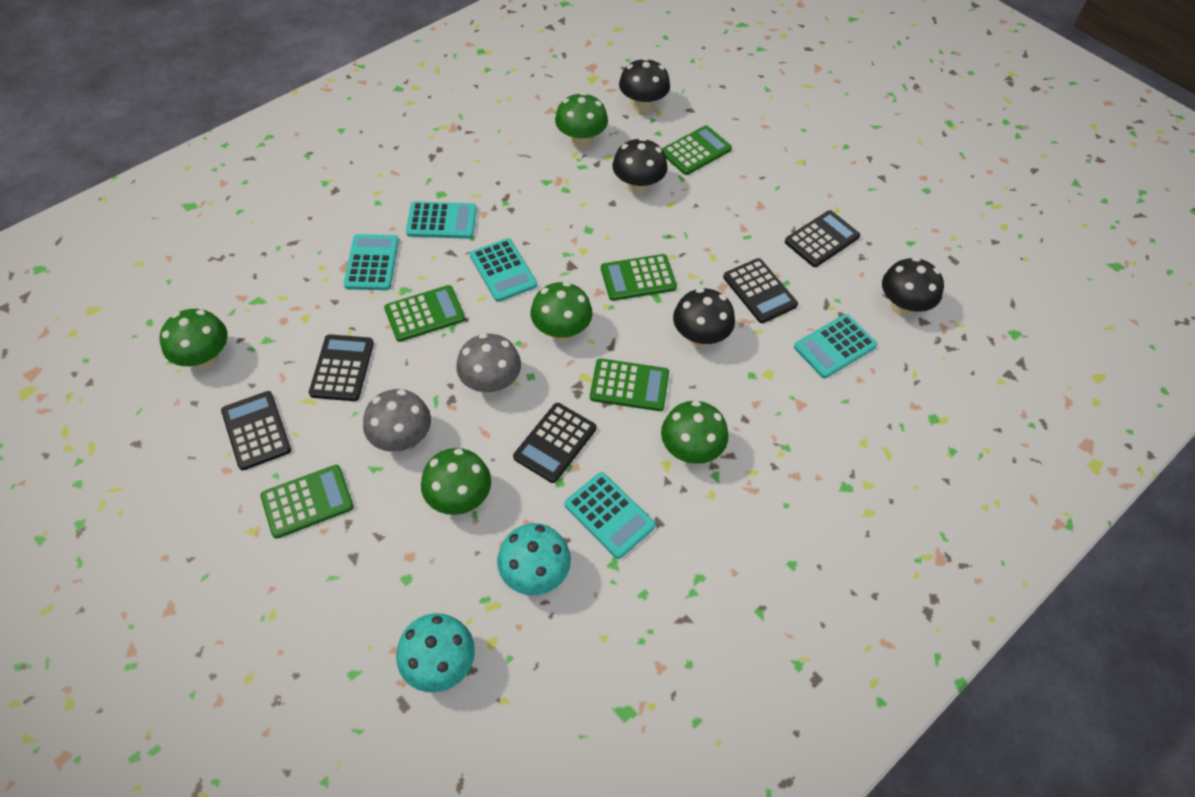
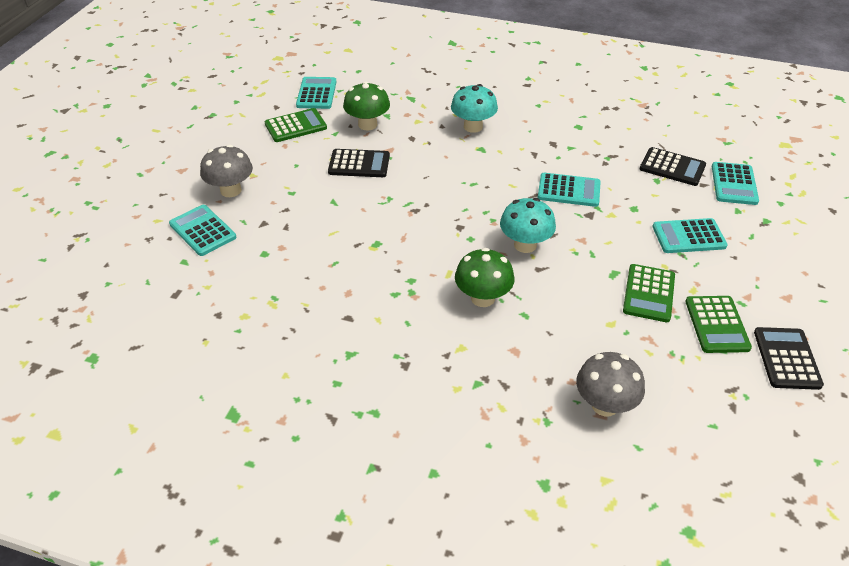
black calculator: 5 -> 3
black mushroom: 4 -> 0
green calculator: 5 -> 3
green mushroom: 5 -> 2

